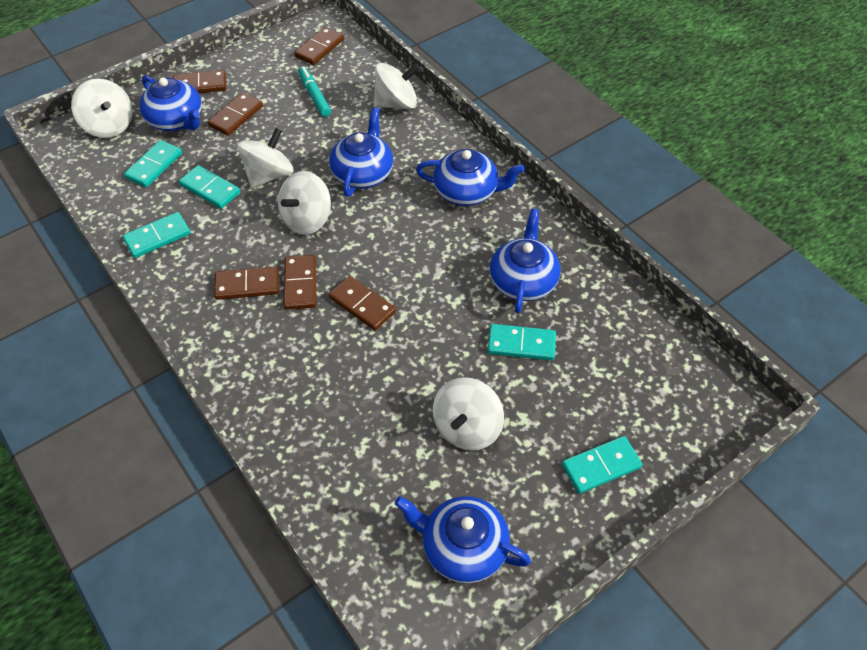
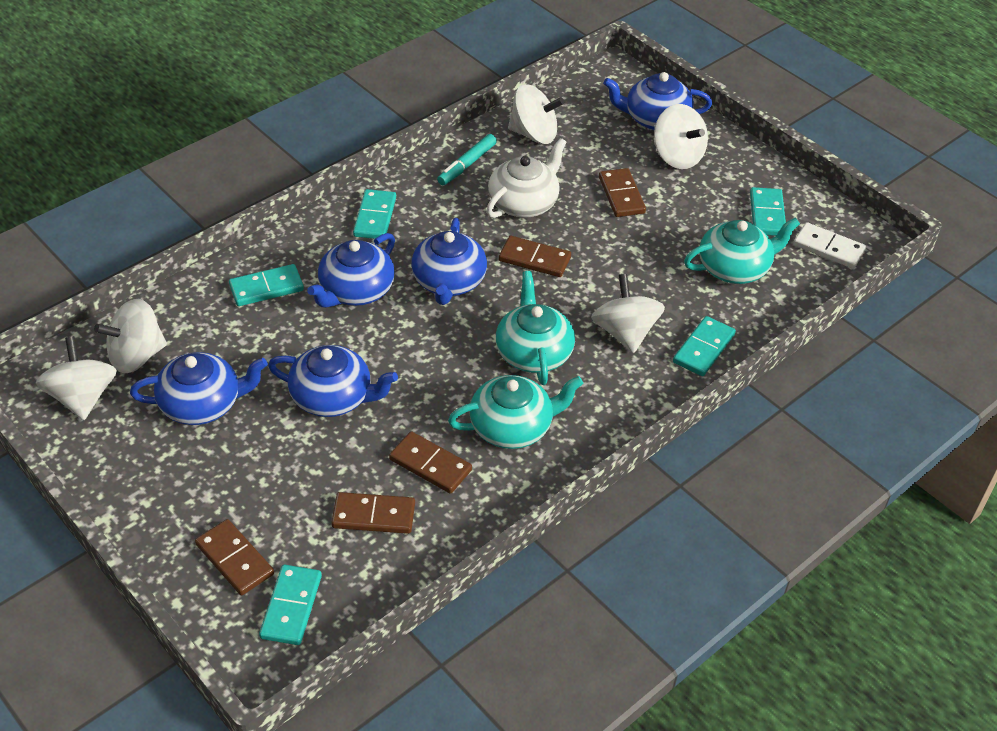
brown domino: 6 -> 5
turquoise teapot: 0 -> 3
white domino: 0 -> 1
white teapot: 0 -> 1

